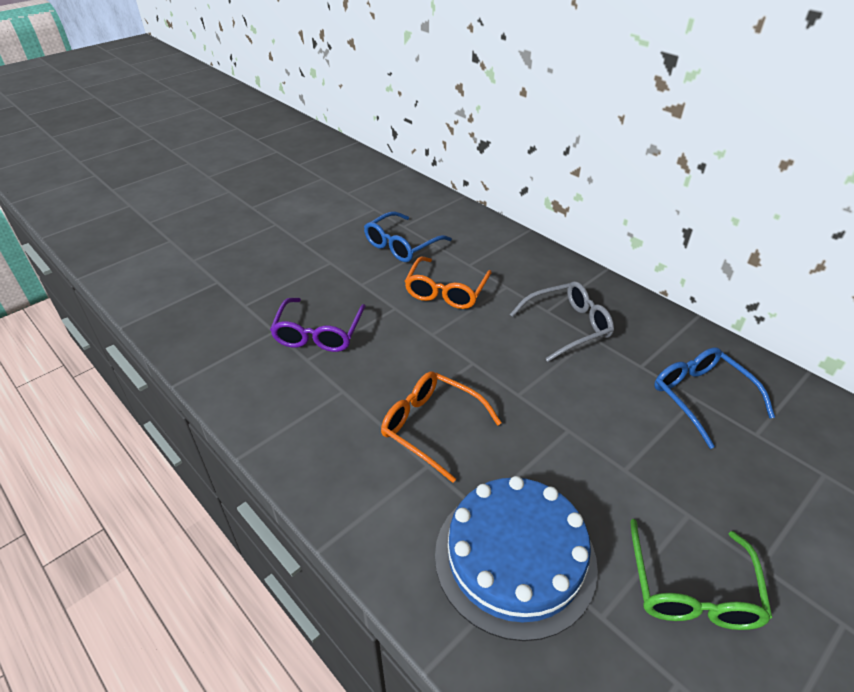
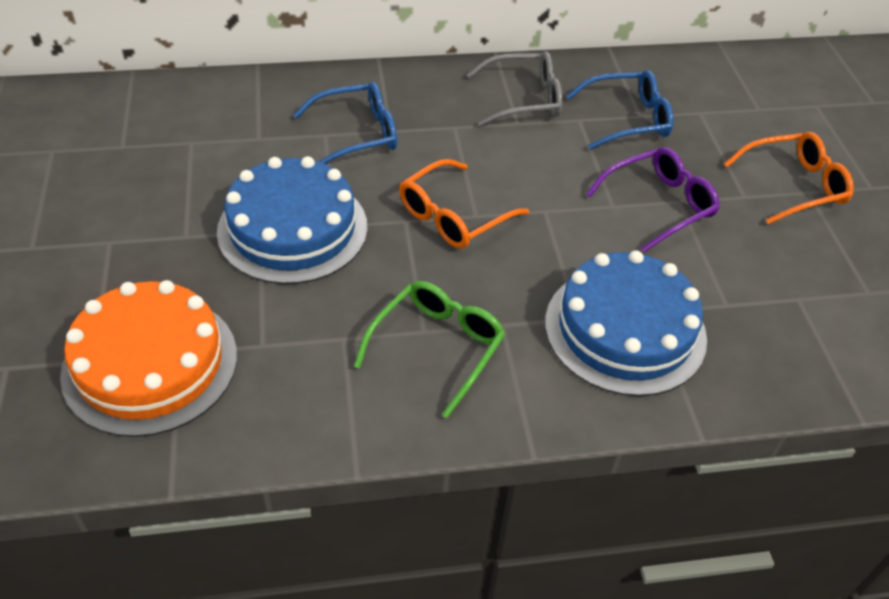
blue cake: 1 -> 2
orange cake: 0 -> 1

